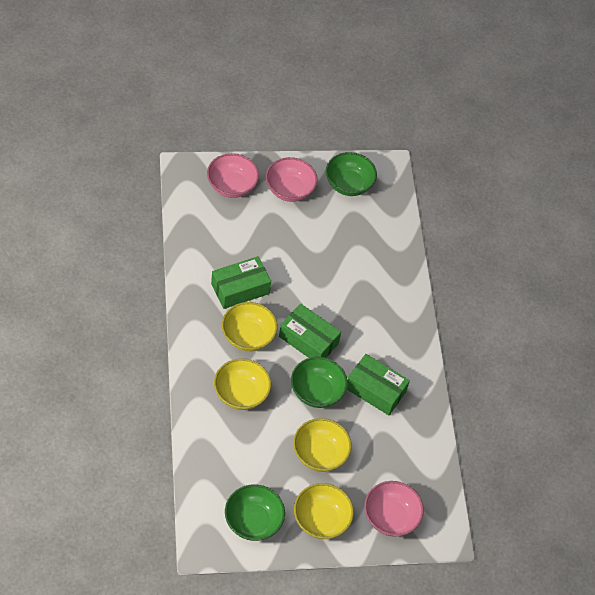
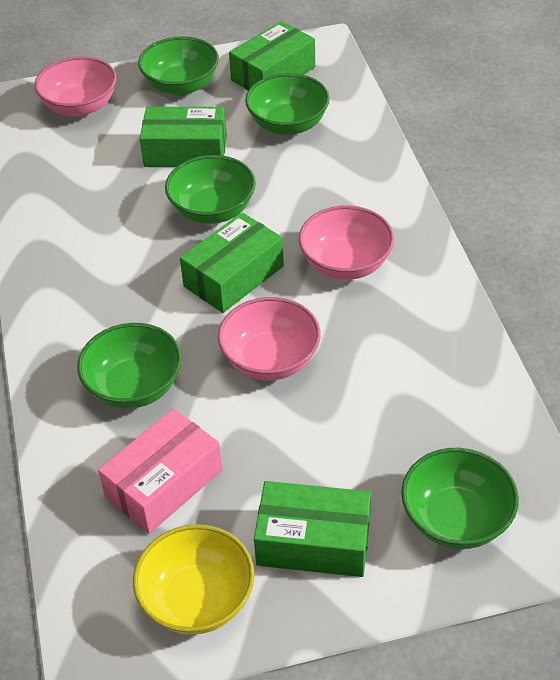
green bowl: 3 -> 5
green box: 3 -> 4
pink box: 0 -> 1
yellow bowl: 4 -> 1

